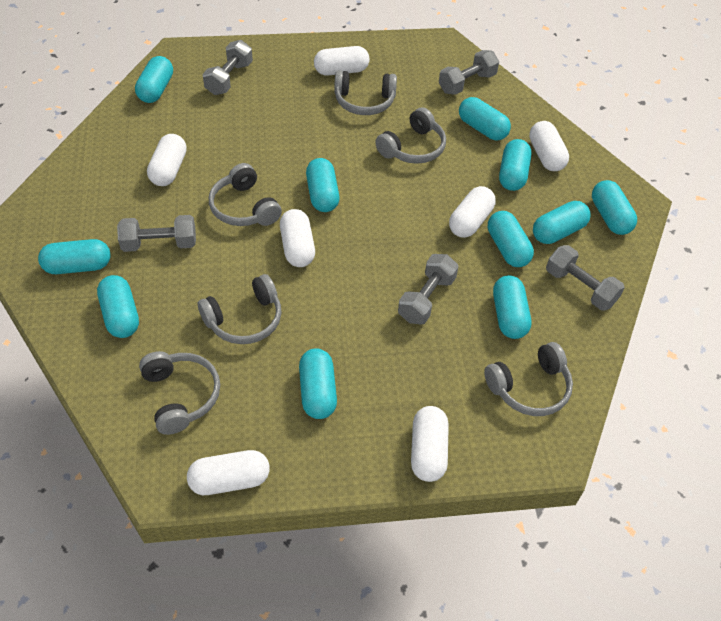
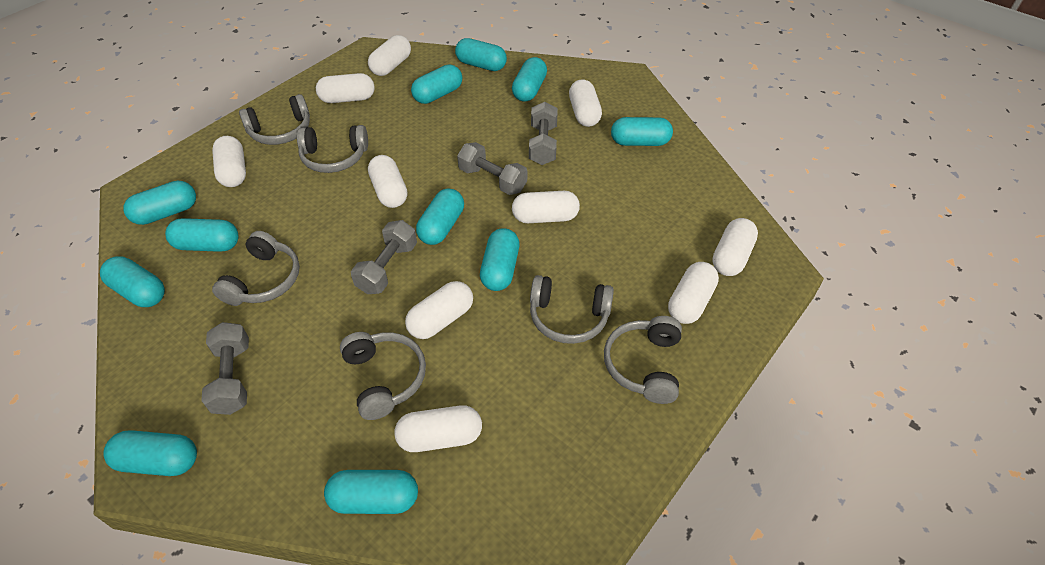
grey dumbbell: 5 -> 4
white capsule: 7 -> 10

